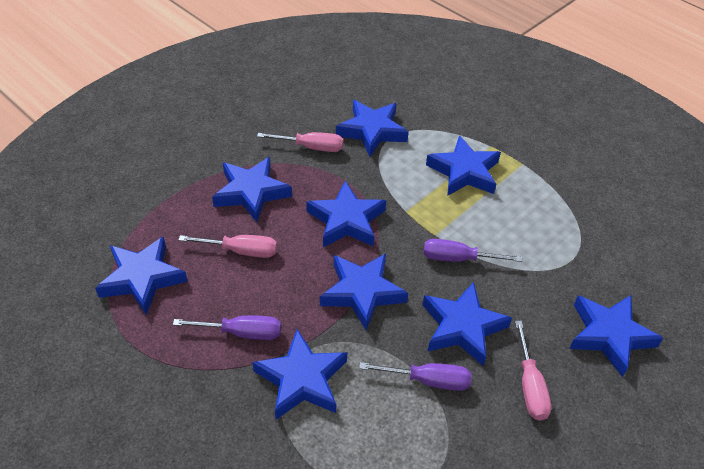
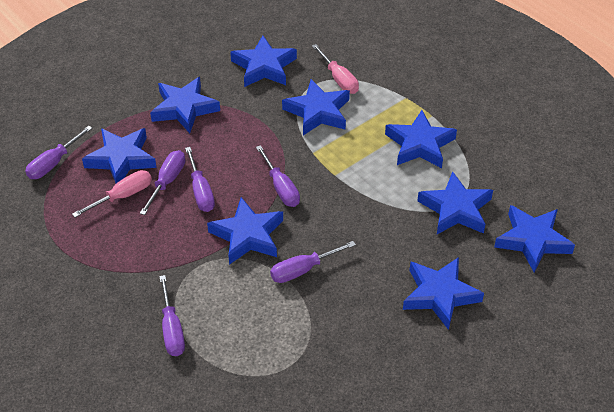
pink screwdriver: 3 -> 2
purple screwdriver: 3 -> 6

